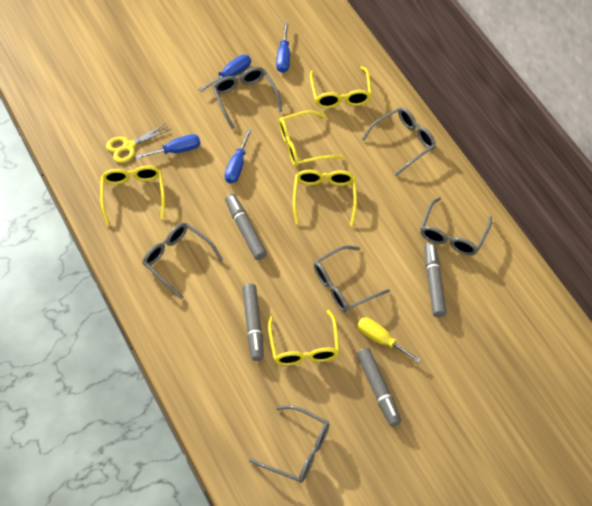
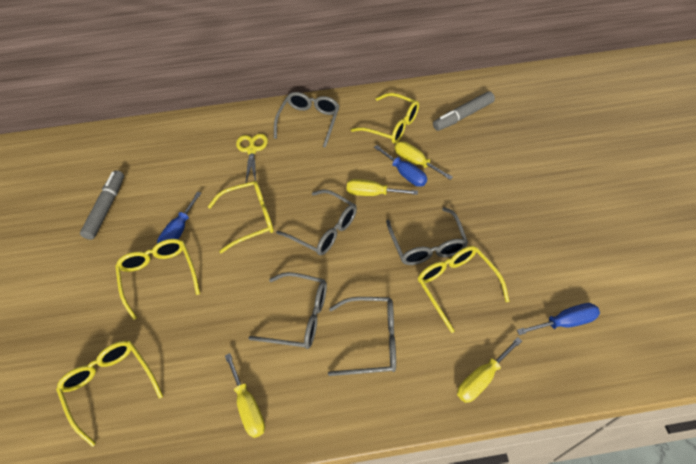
blue screwdriver: 4 -> 3
grey glasses: 6 -> 5
grey marker: 4 -> 2
yellow screwdriver: 1 -> 4

